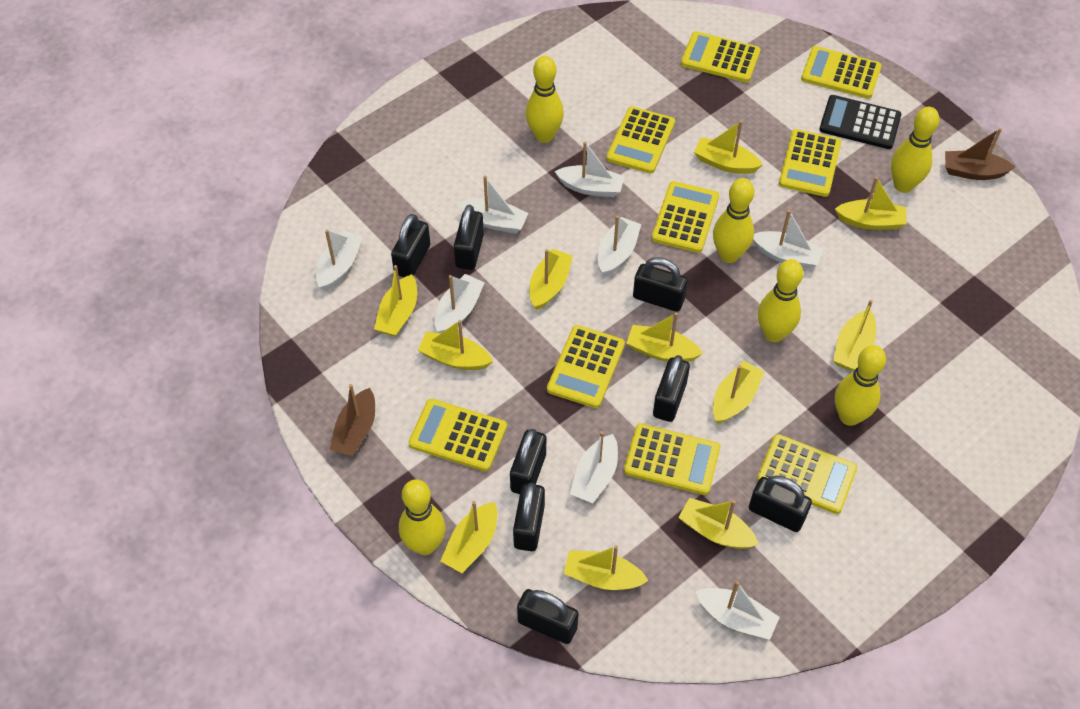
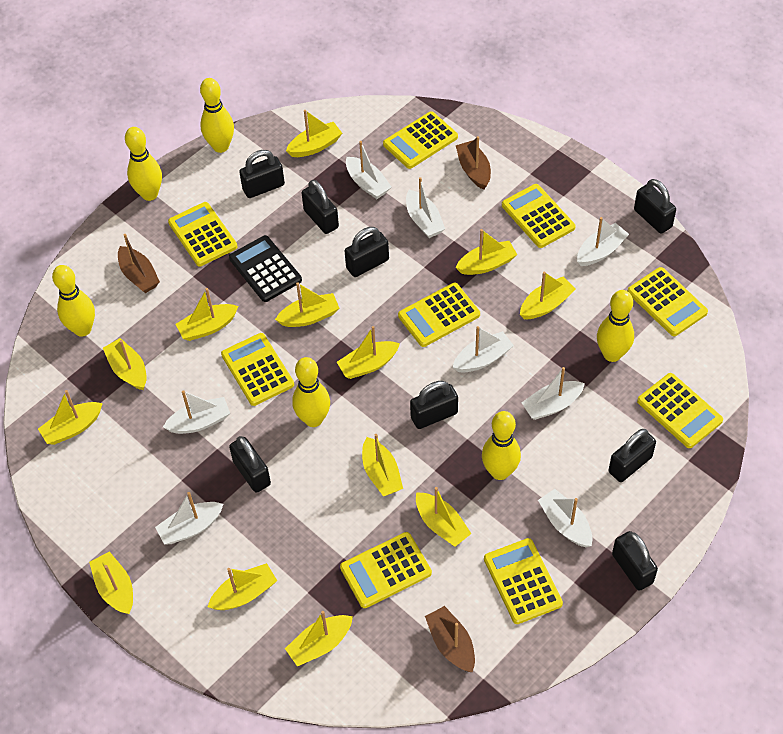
brown boat: 2 -> 3
yellow boat: 11 -> 13

